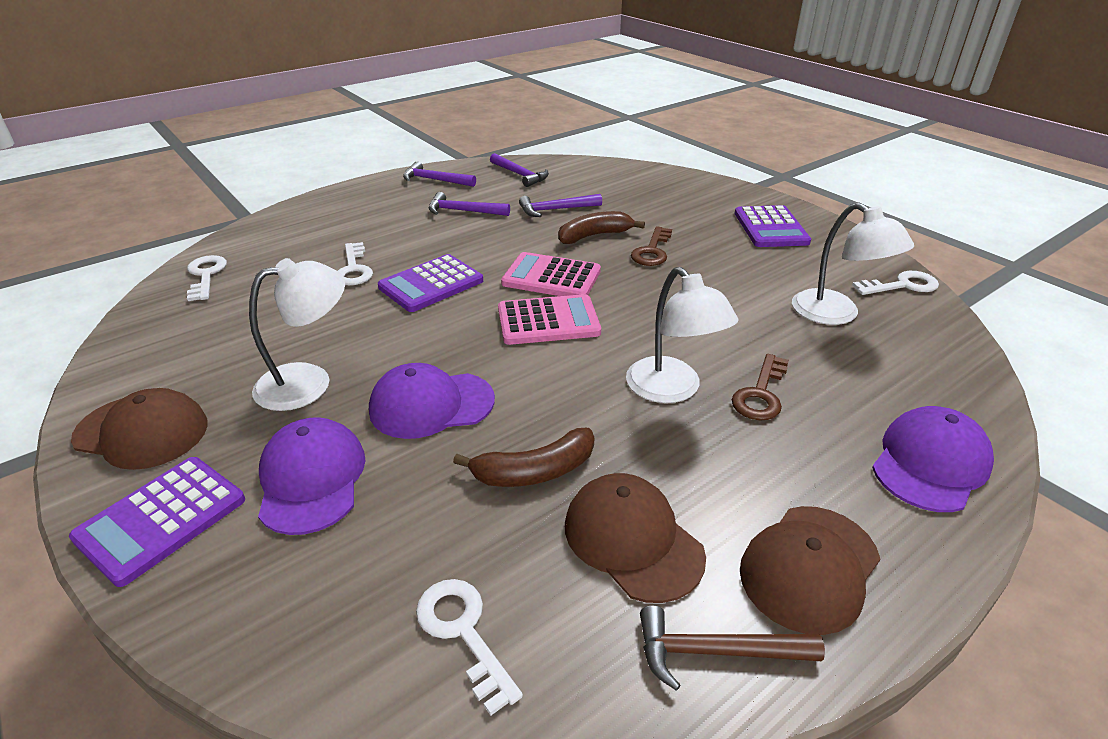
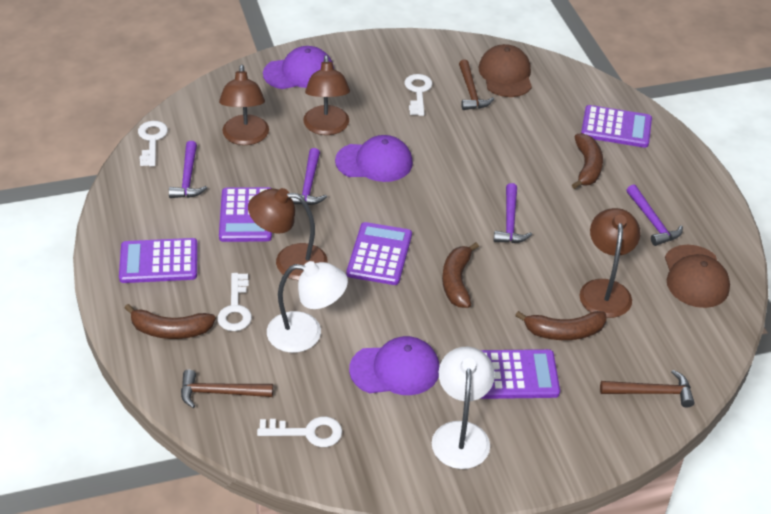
brown banana: 2 -> 4
brown cap: 3 -> 2
brown hammer: 1 -> 3
brown key: 2 -> 0
brown lamp: 0 -> 4
pink calculator: 2 -> 0
purple calculator: 3 -> 5
white lamp: 3 -> 2

